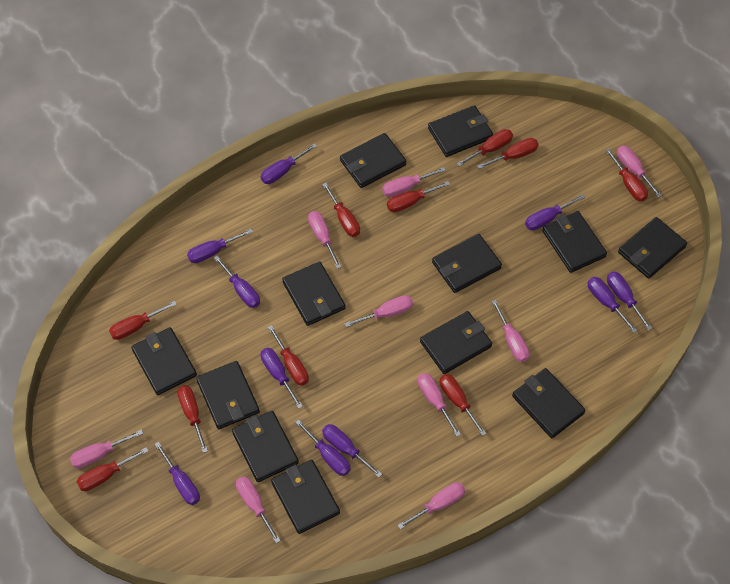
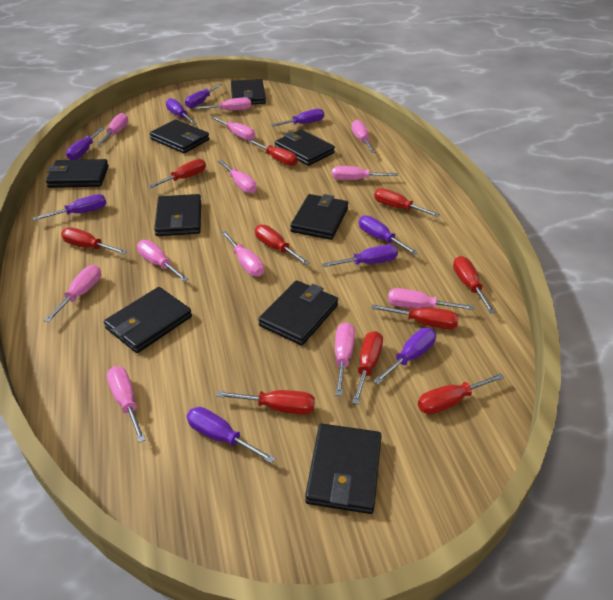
black wallet: 12 -> 9
pink screwdriver: 9 -> 12
purple screwdriver: 10 -> 9

